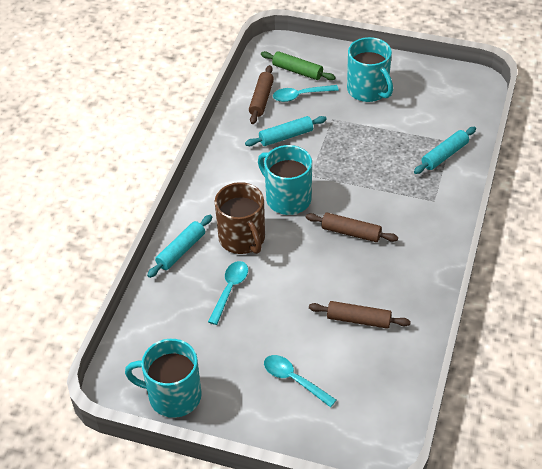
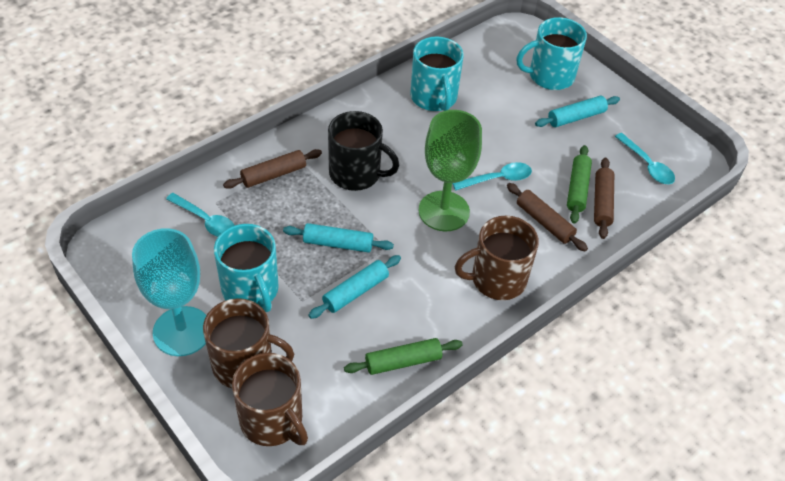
black mug: 0 -> 1
brown mug: 1 -> 3
green goblet: 0 -> 1
green rolling pin: 1 -> 2
turquoise goblet: 0 -> 1

